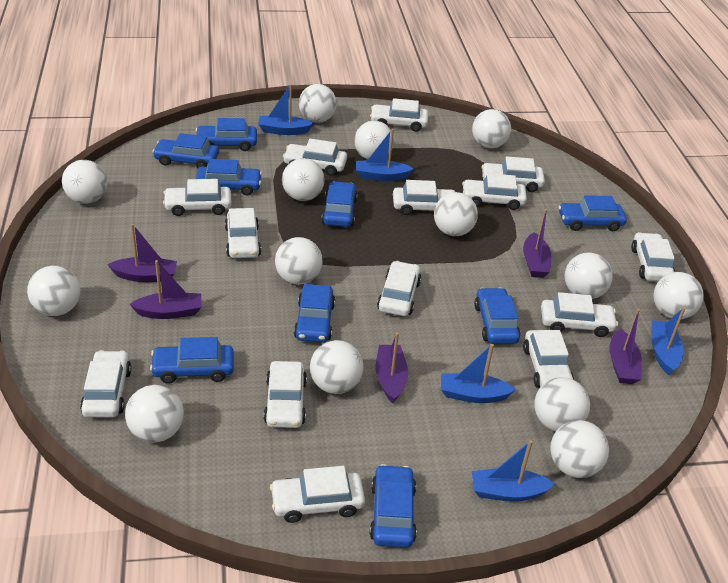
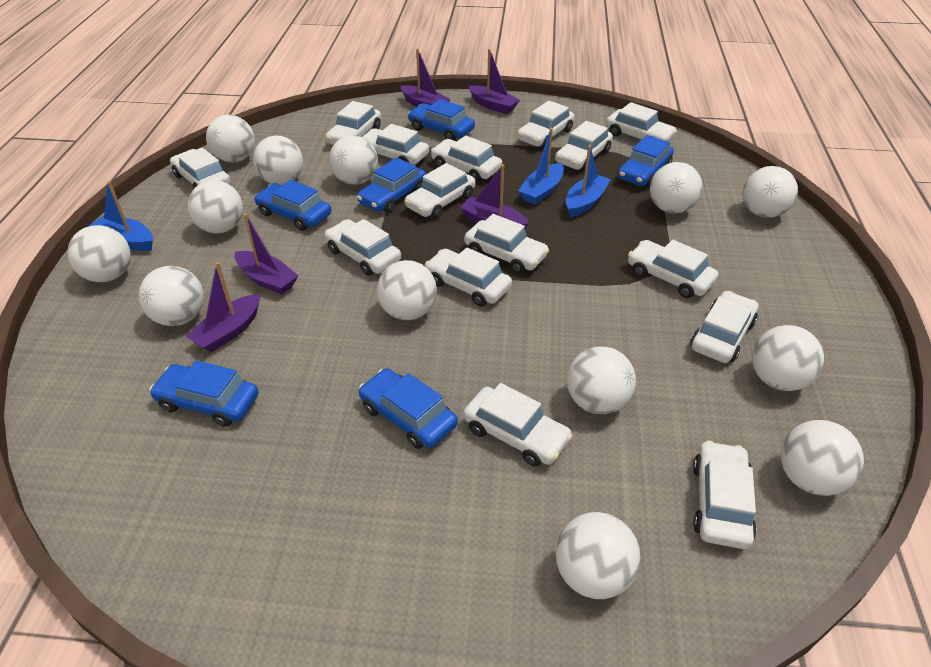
blue boat: 5 -> 3
blue car: 9 -> 6
white ball: 14 -> 13
white car: 14 -> 15

